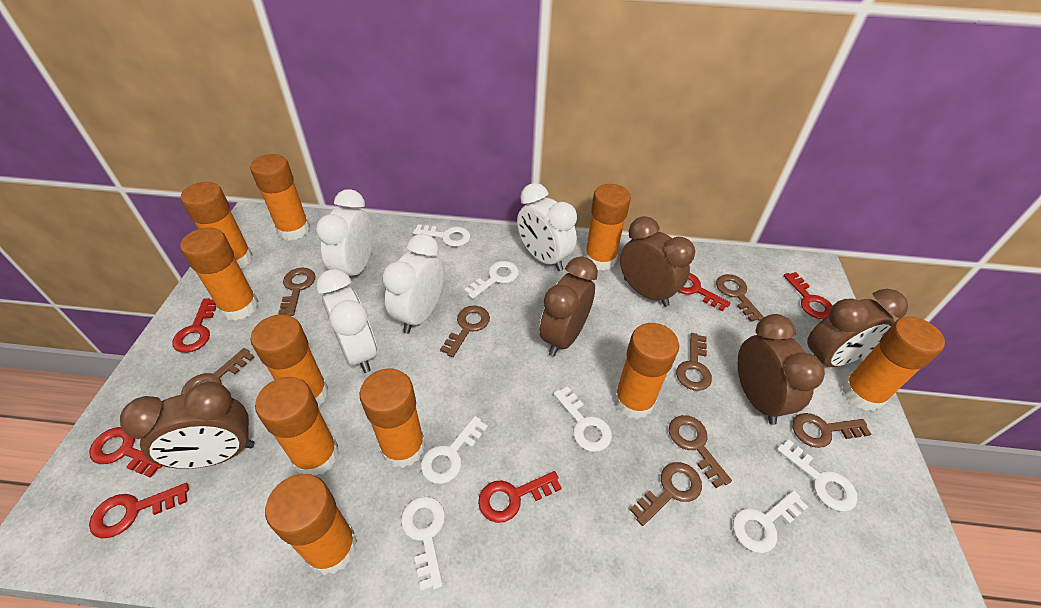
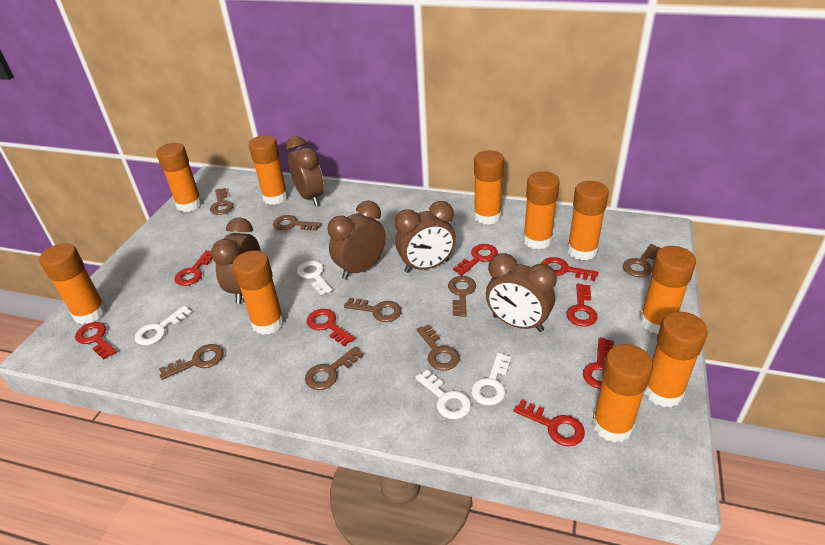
red key: 6 -> 8
white clock: 4 -> 0
white key: 7 -> 4

